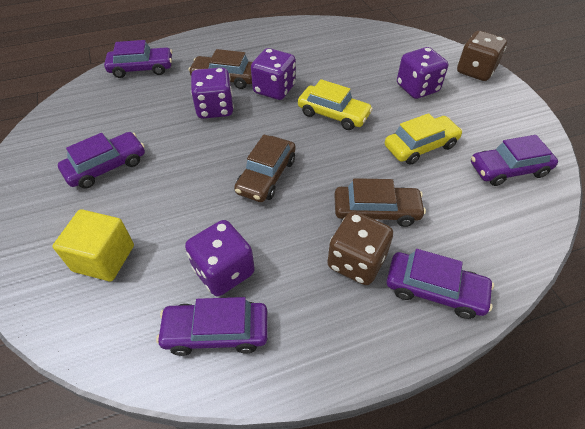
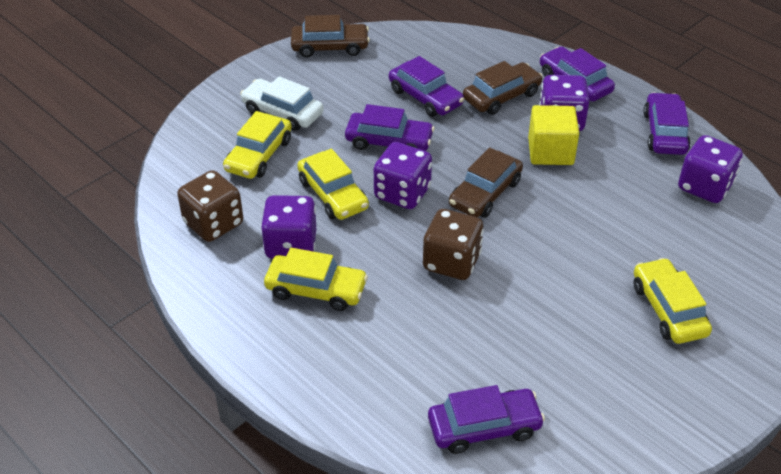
white car: 0 -> 1
yellow car: 2 -> 4

